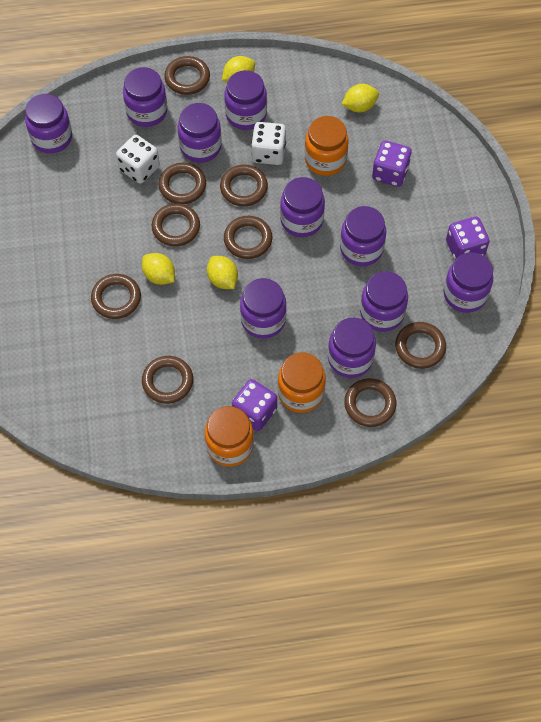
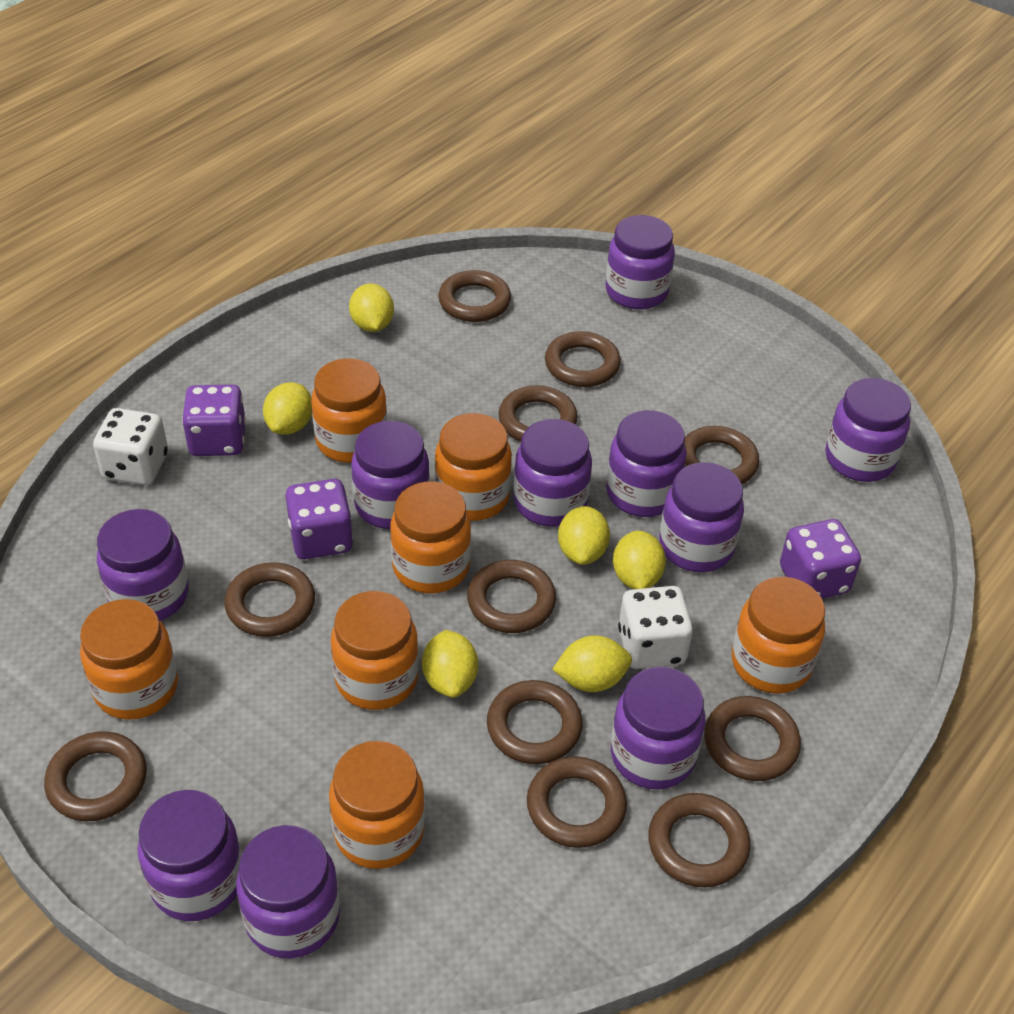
brown ring: 9 -> 11
orange jar: 3 -> 7
yellow lemon: 4 -> 6

